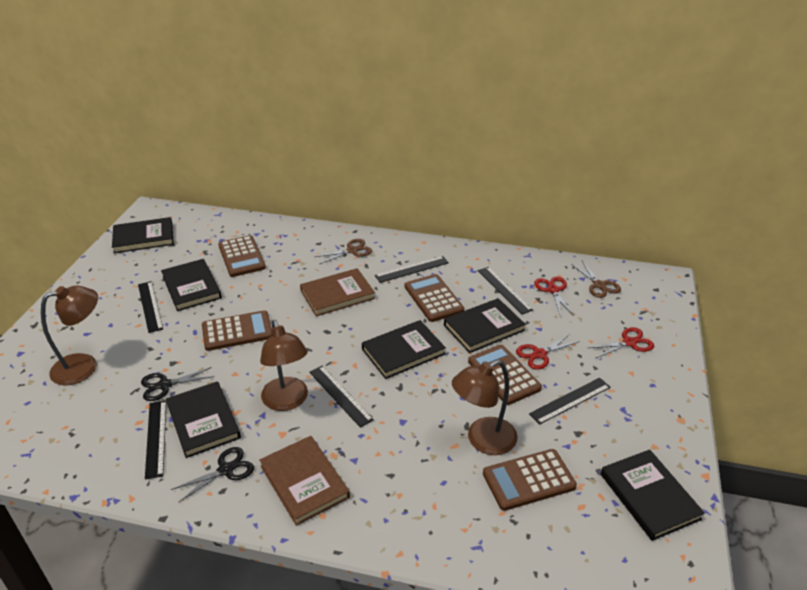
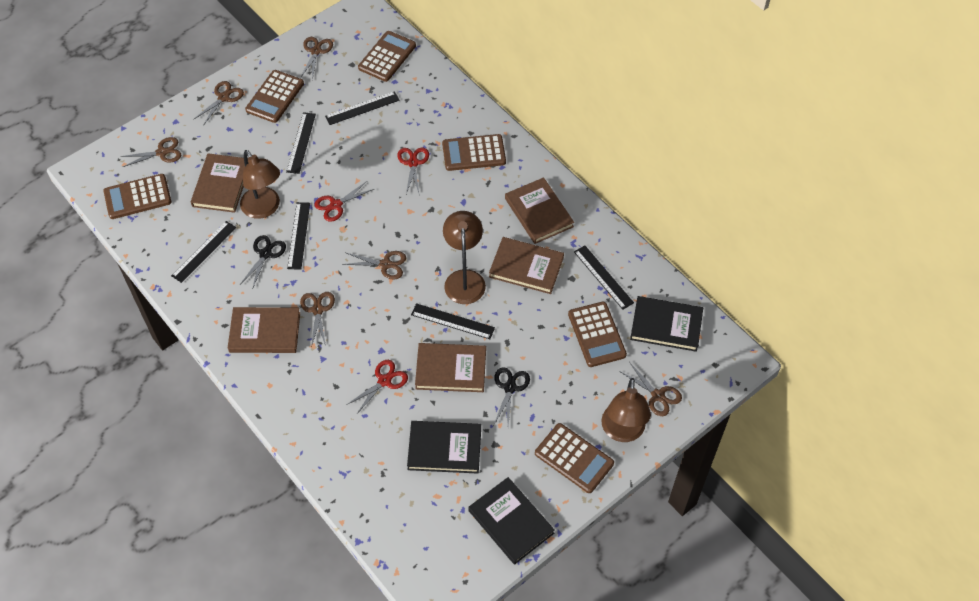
black book: 6 -> 3
brown book: 2 -> 5
brown calculator: 5 -> 6
brown scissors: 2 -> 6

